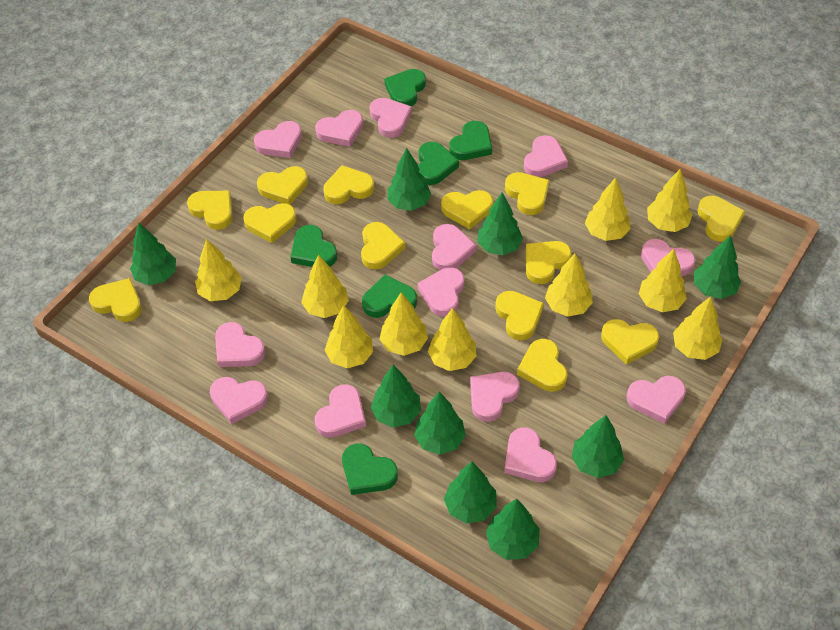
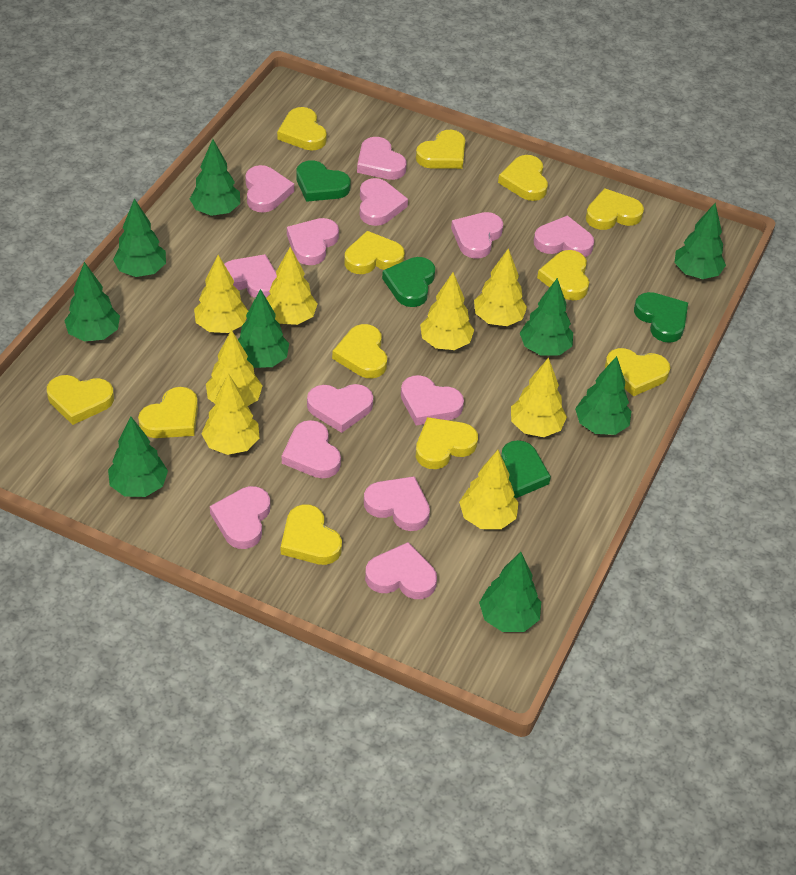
green heart: 6 -> 4
yellow heart: 13 -> 12
yellow tree: 10 -> 8

